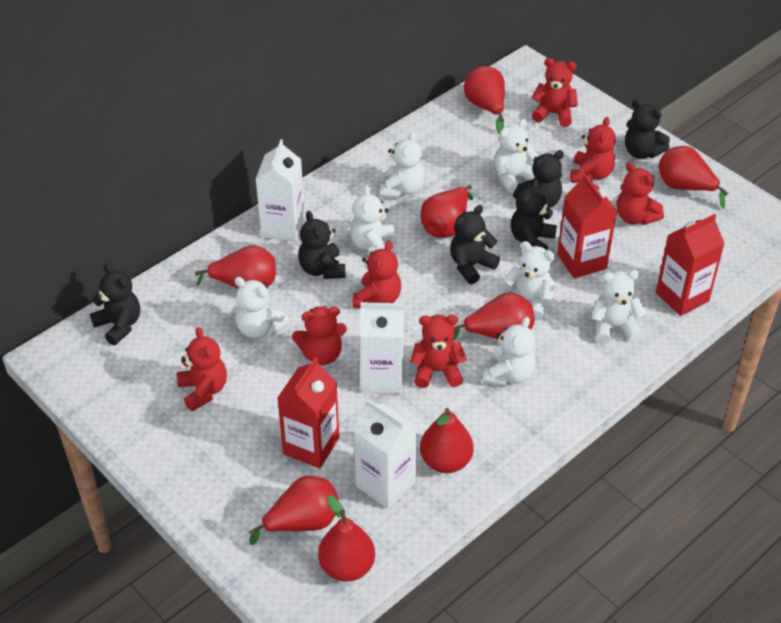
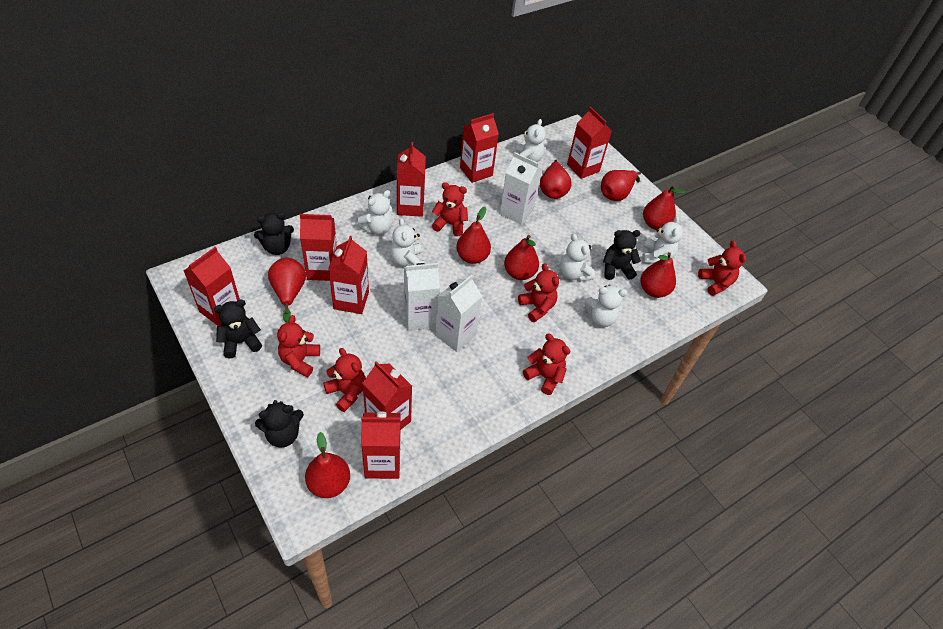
black teddy bear: 6 -> 4
red carton: 3 -> 8
red teddy bear: 7 -> 6
white teddy bear: 7 -> 6

